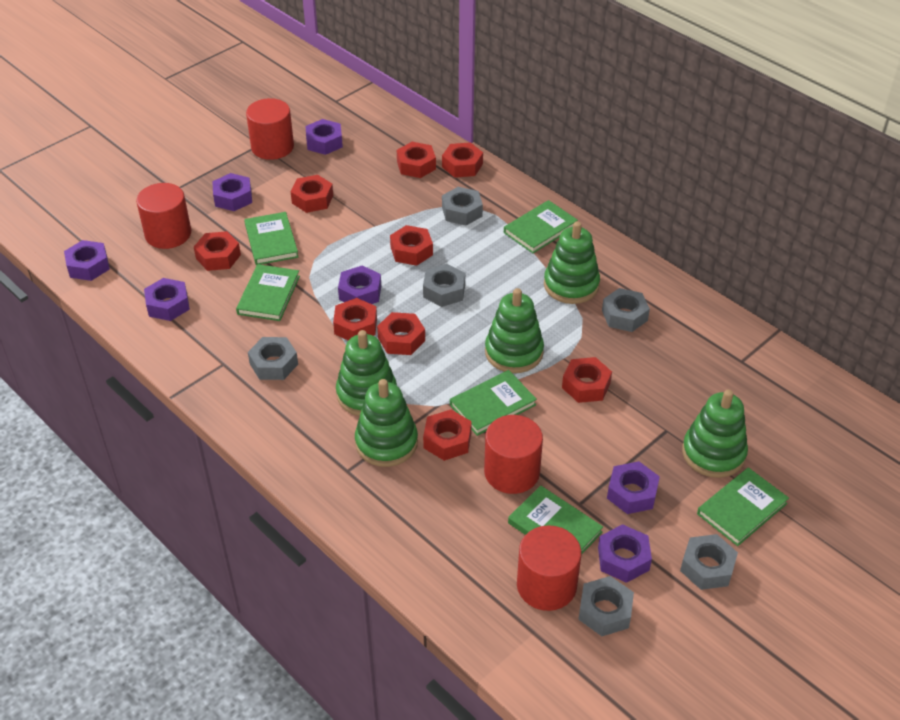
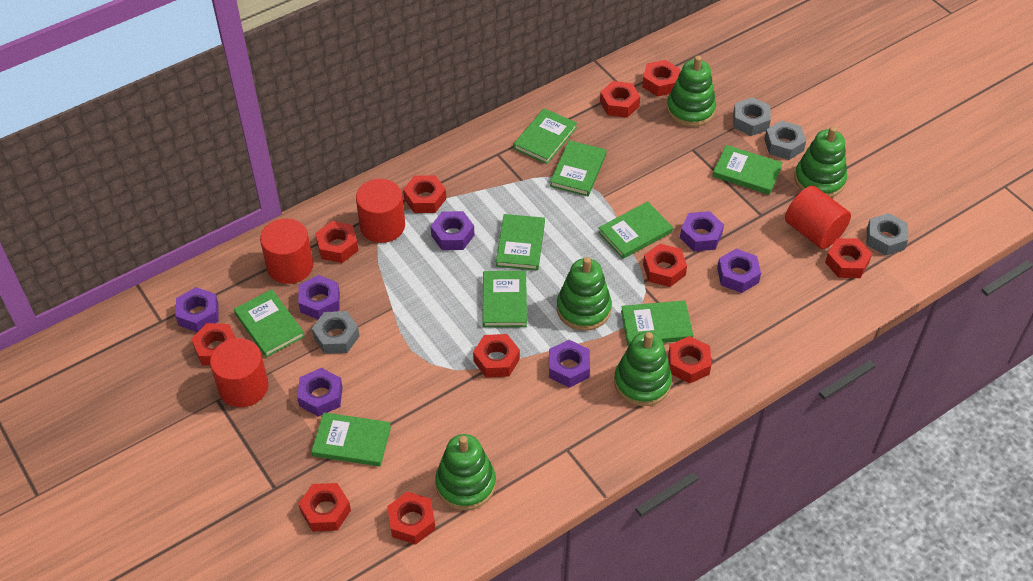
green book: 6 -> 9
grey nut: 6 -> 4
red nut: 9 -> 11

